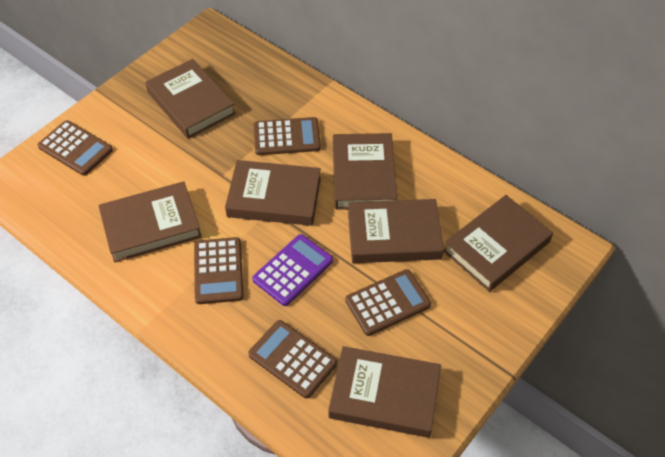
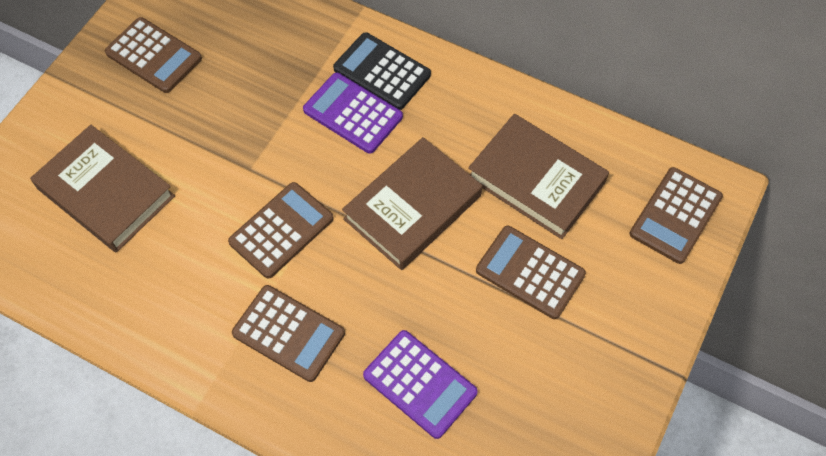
black calculator: 0 -> 1
brown book: 7 -> 3
purple calculator: 1 -> 2

